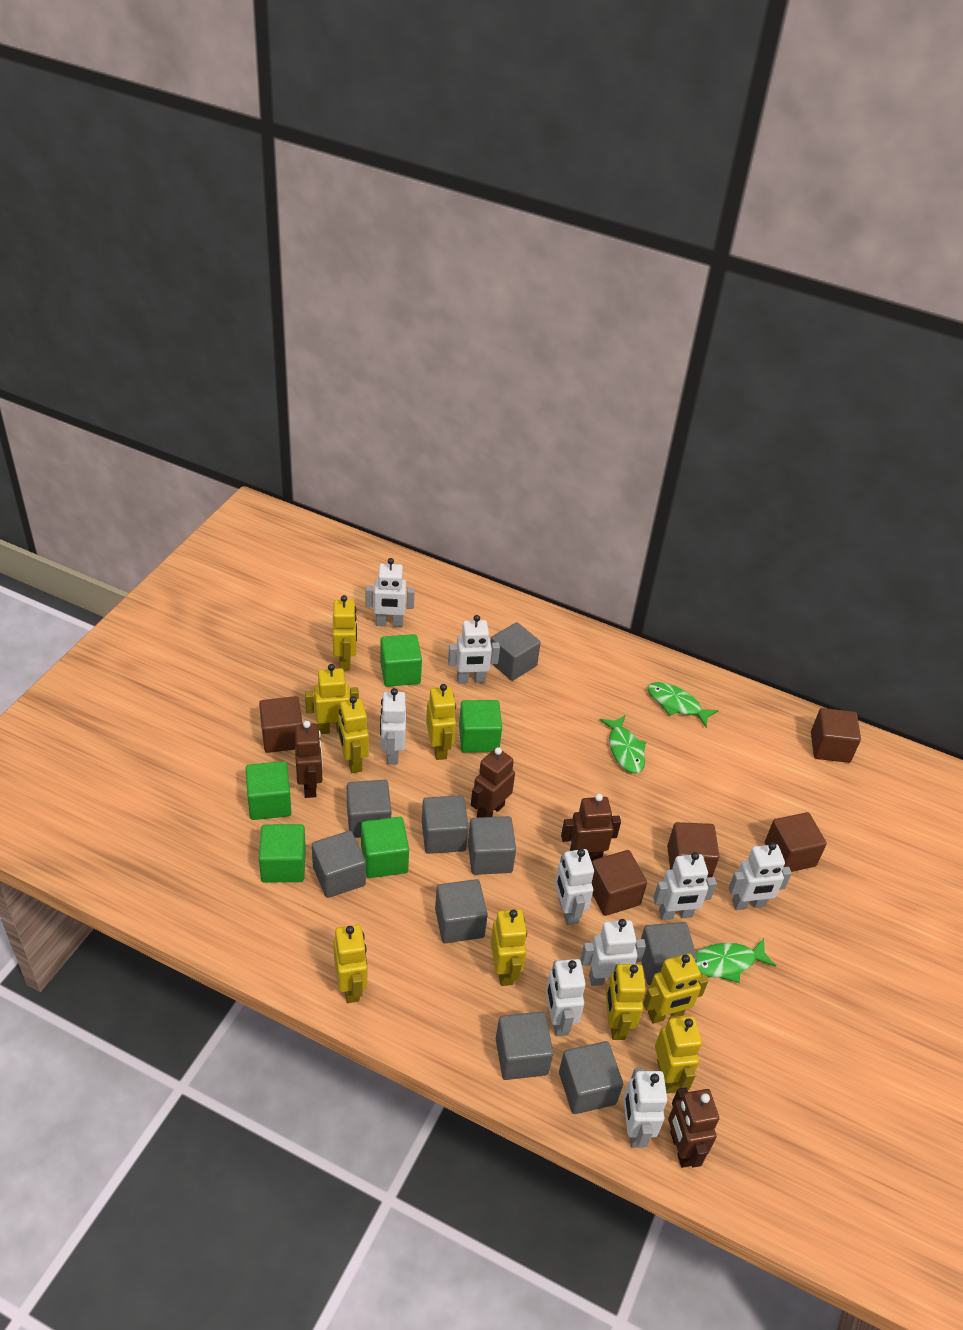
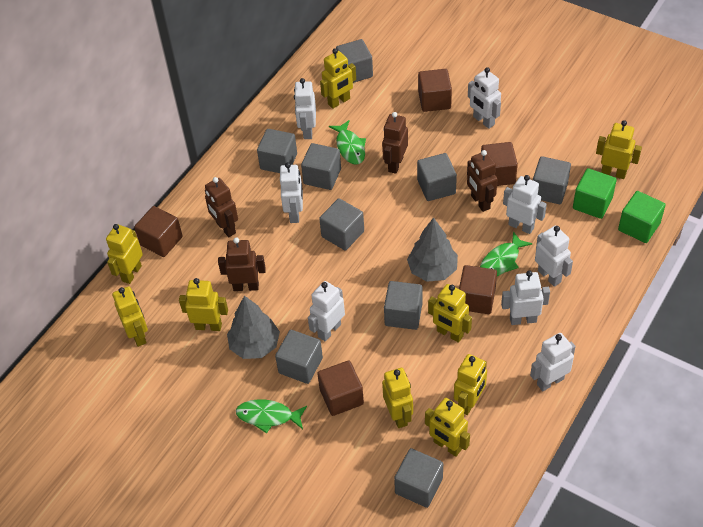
green cube: 5 -> 2
grey tree: 0 -> 2
white robot: 9 -> 8

